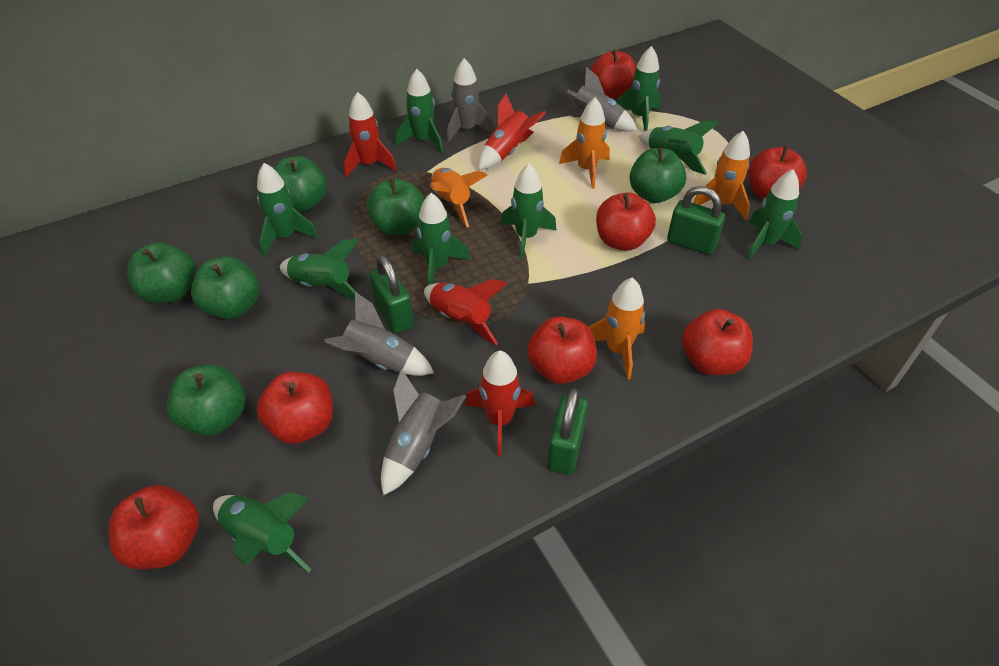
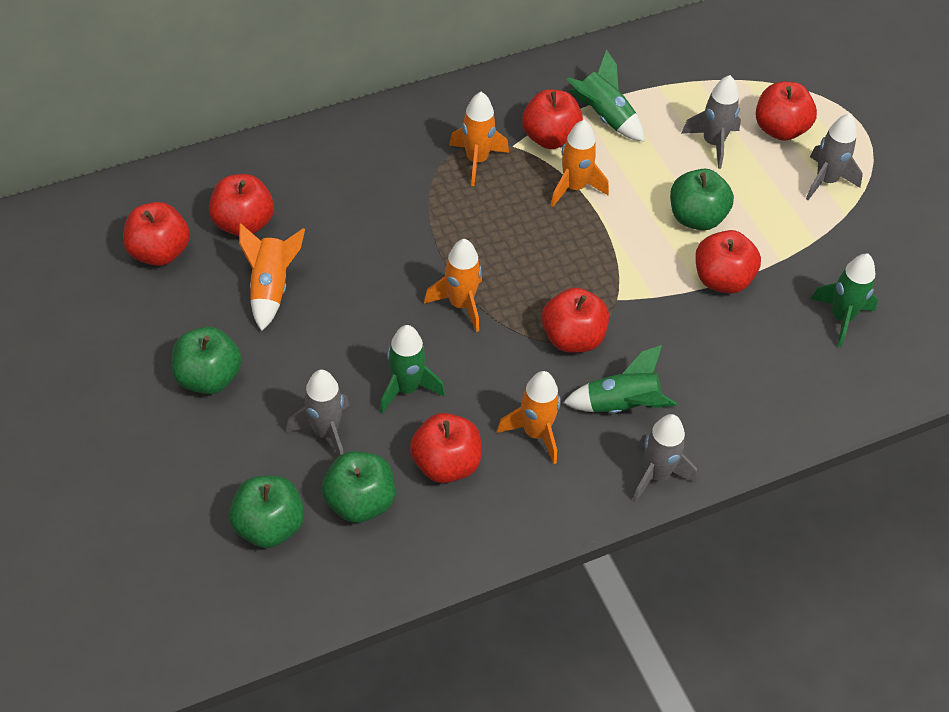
green apple: 6 -> 4
green padlock: 3 -> 0
green rocket: 9 -> 4
orange rocket: 4 -> 5
red rocket: 4 -> 0

